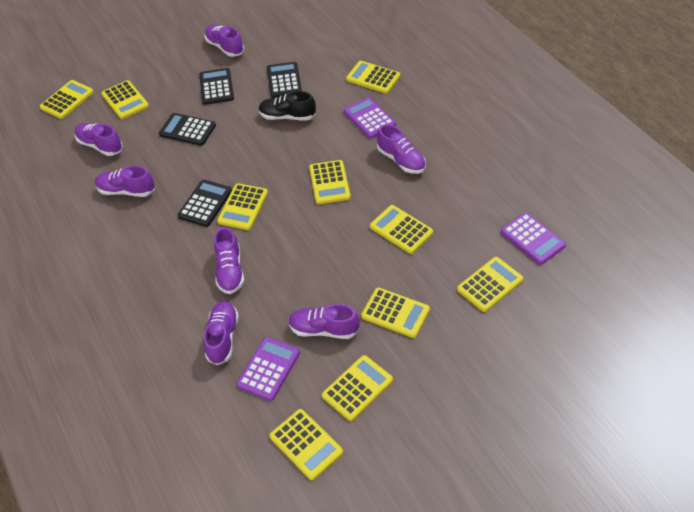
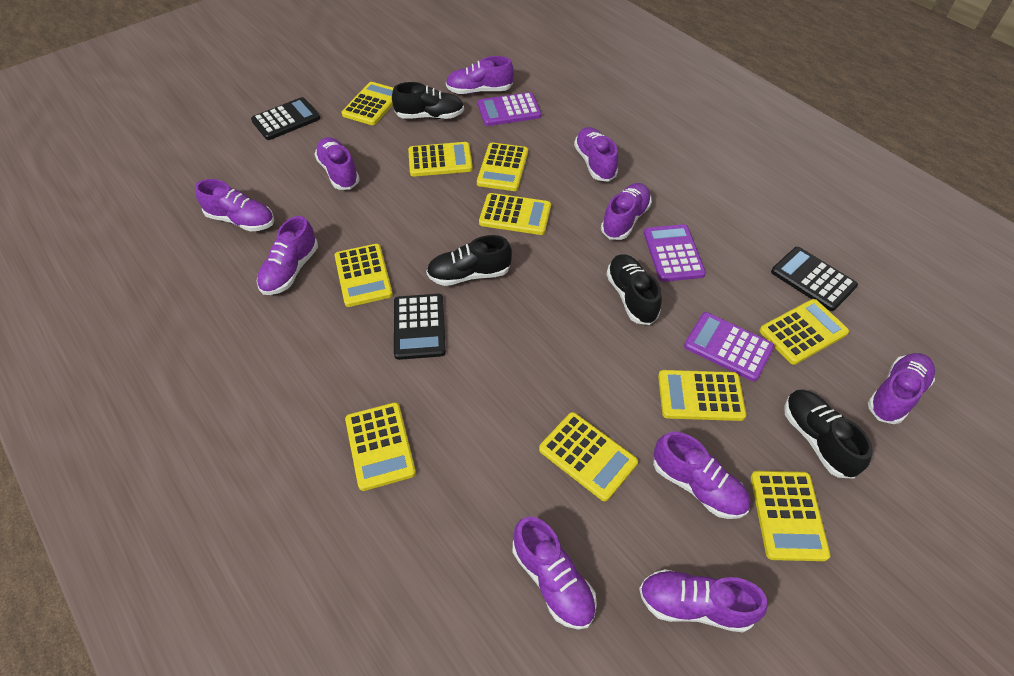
black calculator: 4 -> 3
black shoe: 1 -> 4
purple shoe: 7 -> 10

